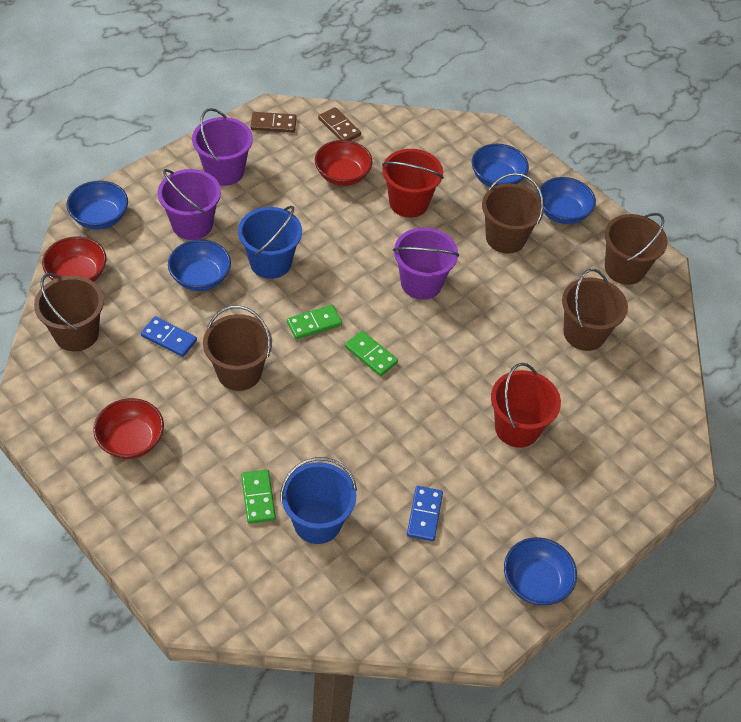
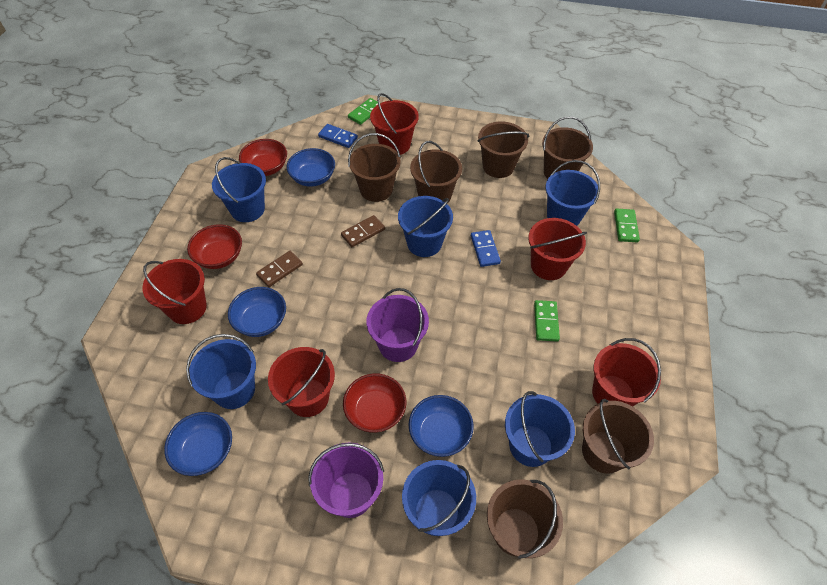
blue bowl: 5 -> 4
blue bucket: 2 -> 6
brown bucket: 5 -> 6
purple bucket: 3 -> 2
red bucket: 2 -> 5

